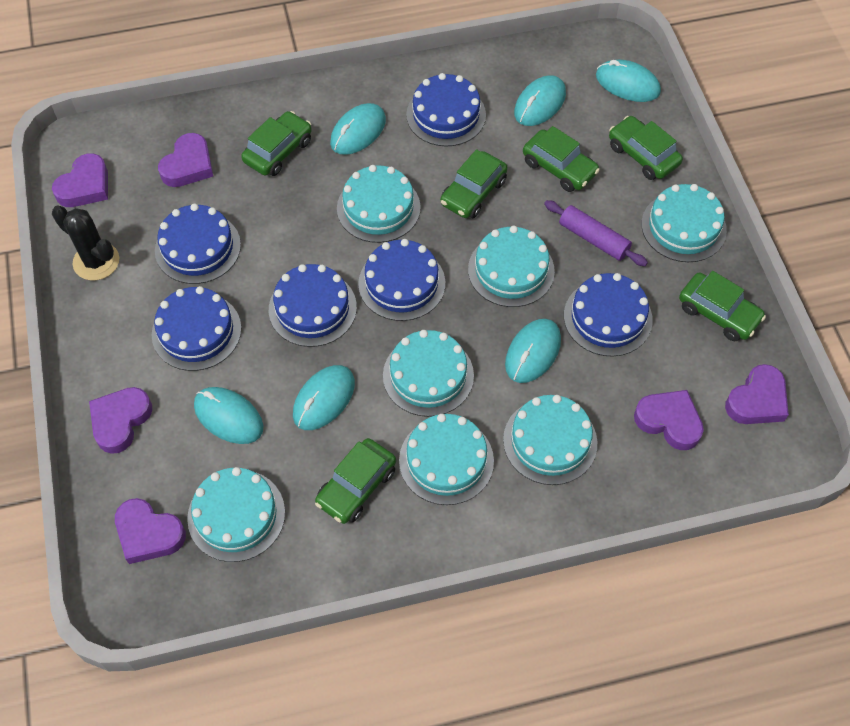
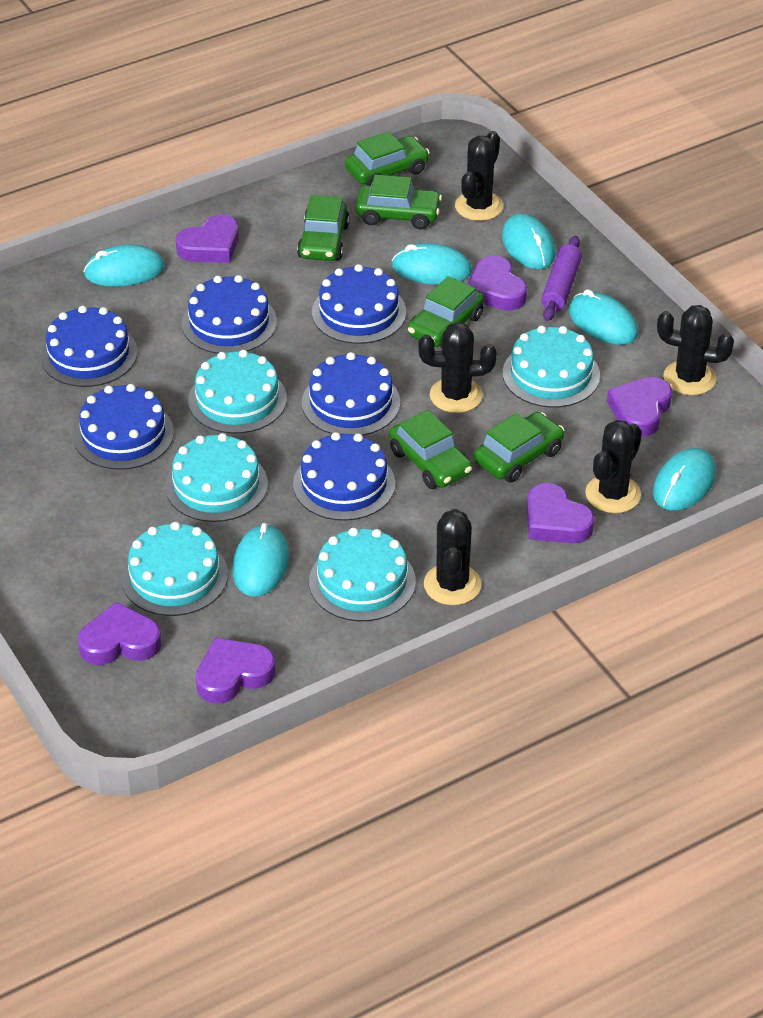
black cactus: 1 -> 5
turquoise cake: 7 -> 5

